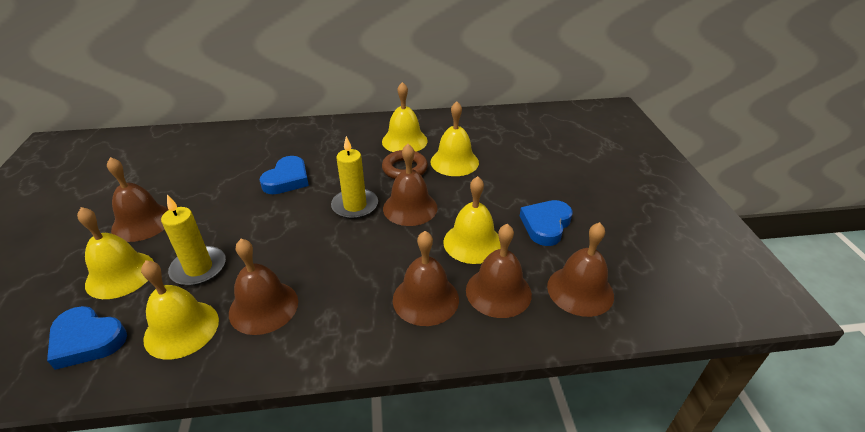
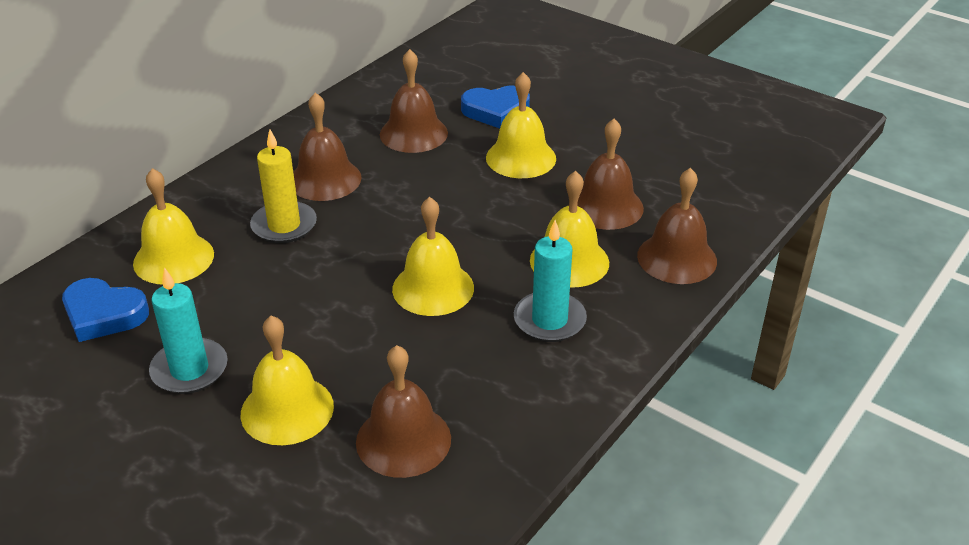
blue heart: 3 -> 2
brown bell: 6 -> 5
brown ring: 1 -> 0
turquoise candle: 0 -> 2
yellow candle: 2 -> 1

